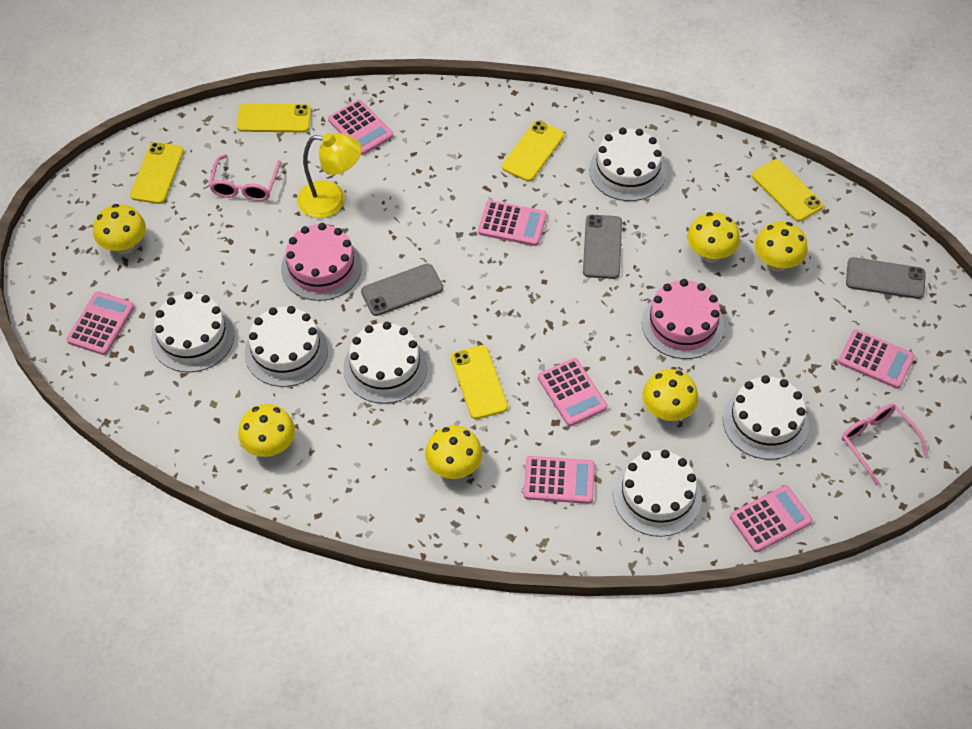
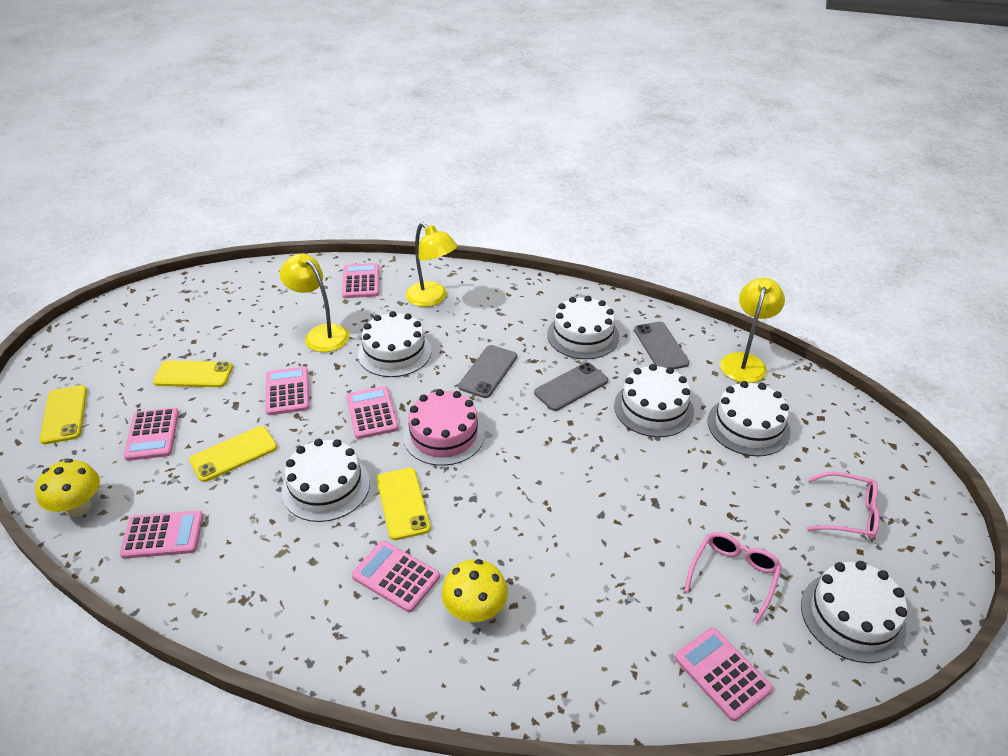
pink cake: 2 -> 1
yellow lamp: 1 -> 3
yellow mushroom: 6 -> 2
yellow phone: 5 -> 4

